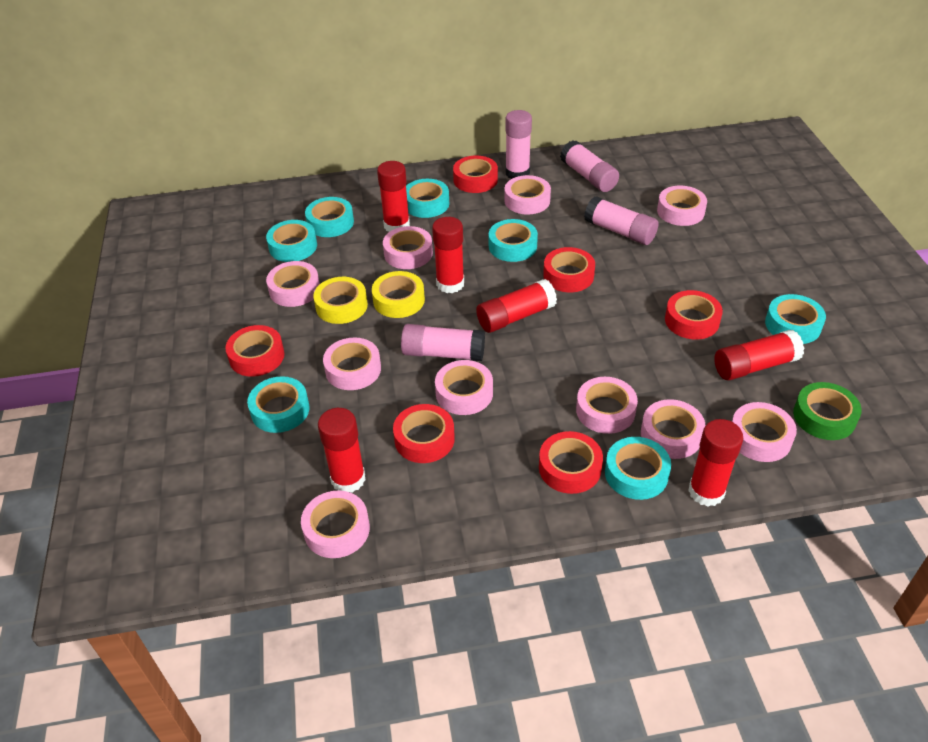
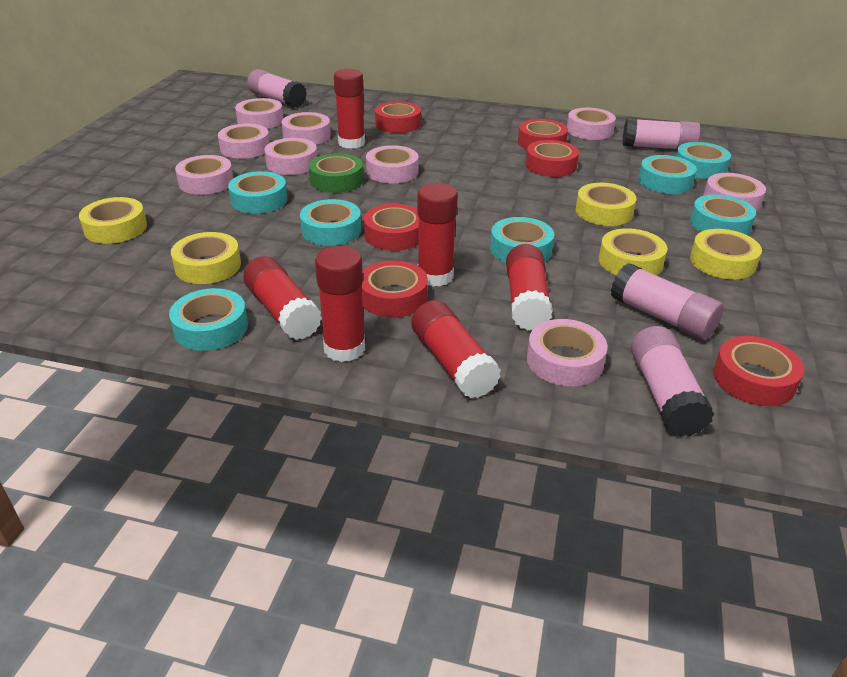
pink tape: 10 -> 9
yellow tape: 2 -> 5

